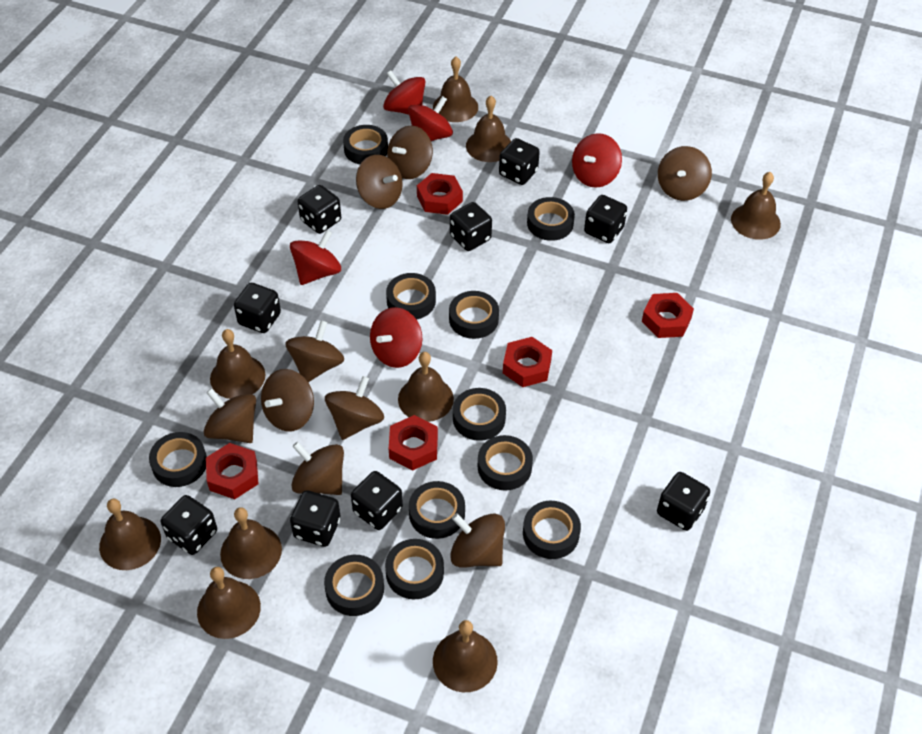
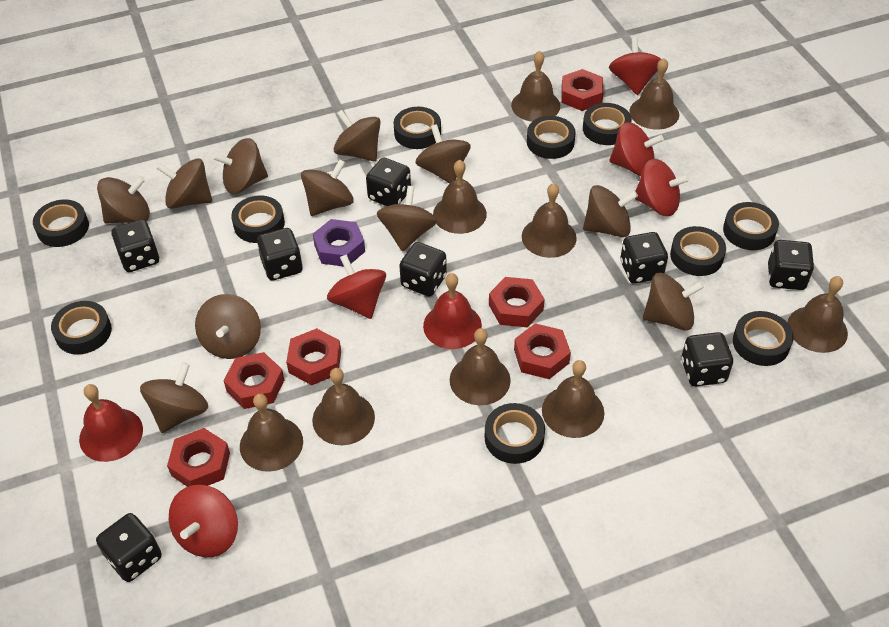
black dice: 9 -> 8
black tape: 11 -> 10
brown spinning top: 9 -> 11
purple nut: 0 -> 1
red bell: 0 -> 2
red nut: 5 -> 6

